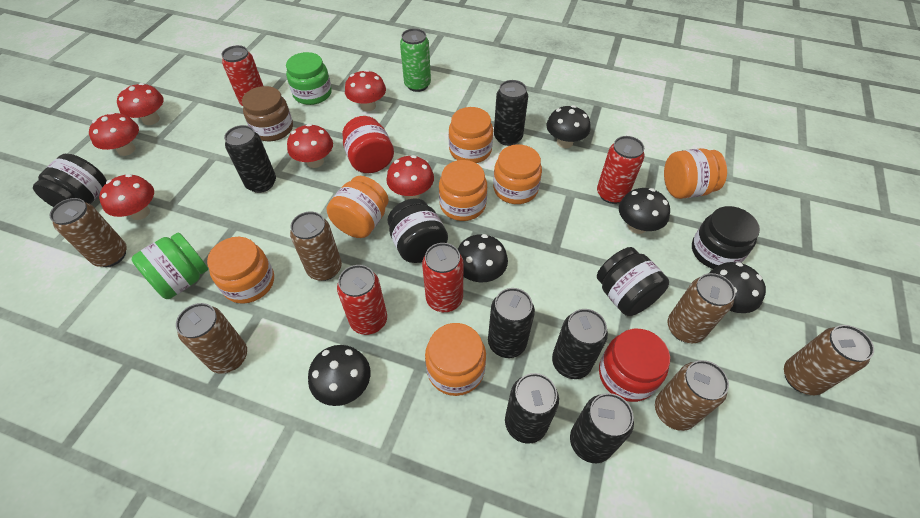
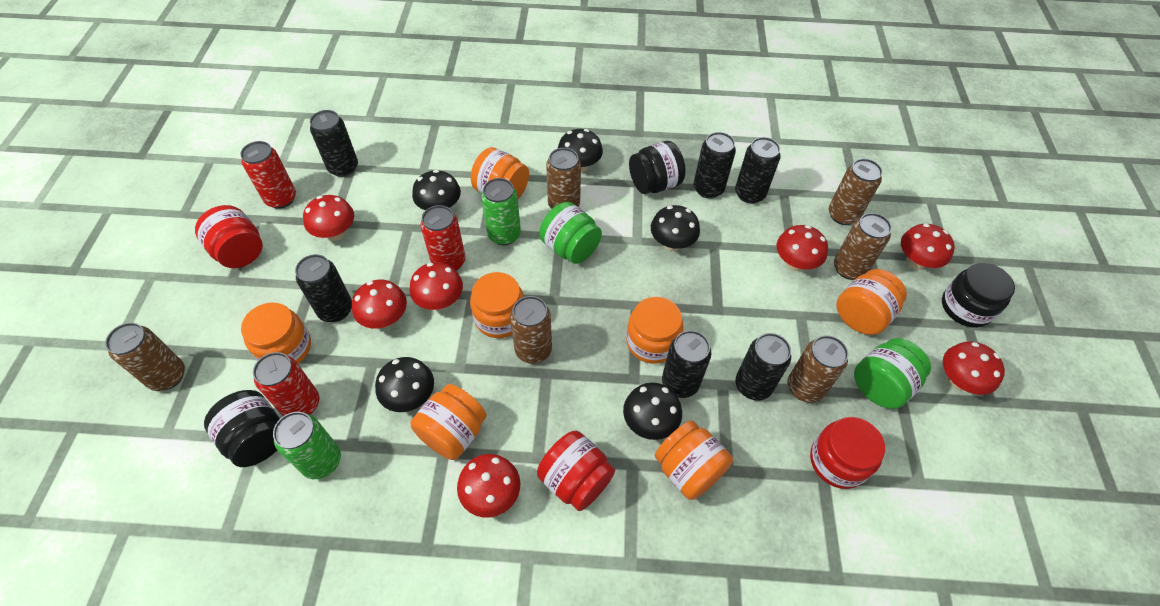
black jar: 4 -> 3
brown jar: 1 -> 0
green can: 1 -> 2
red can: 4 -> 3
red jar: 2 -> 3
red mushroom: 6 -> 7

